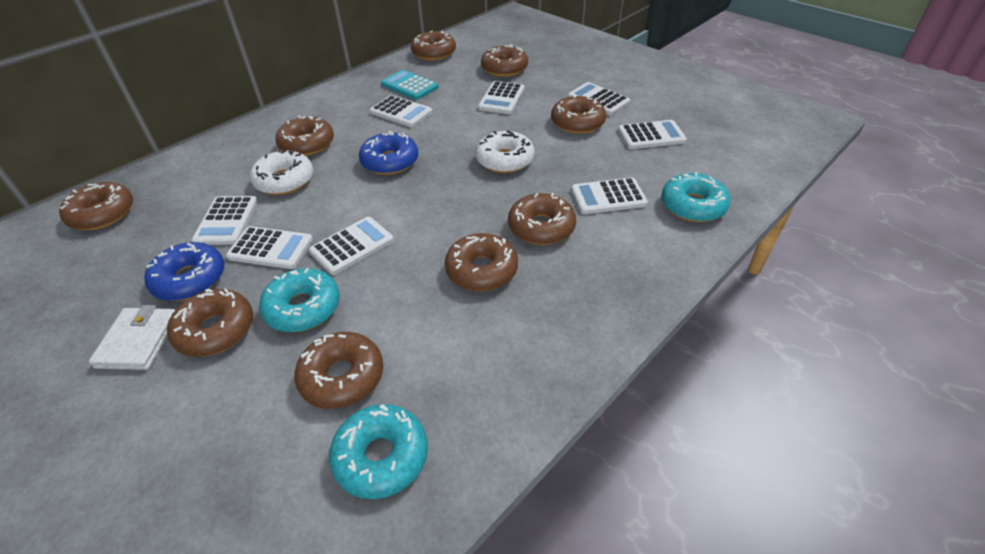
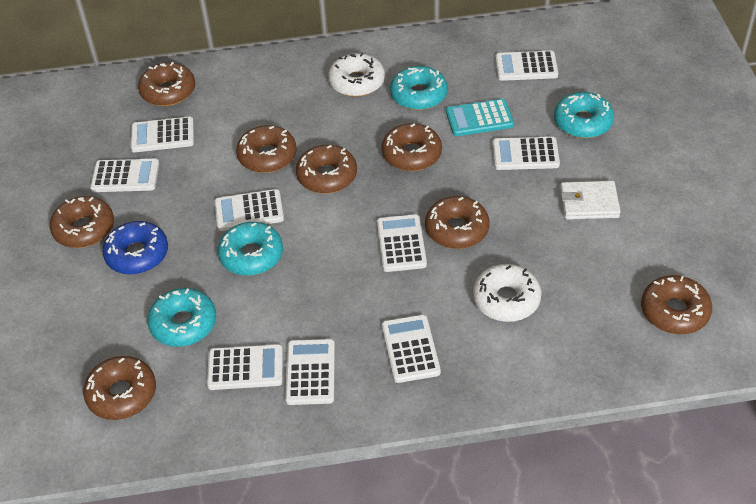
blue donut: 2 -> 1
brown donut: 9 -> 8
turquoise donut: 3 -> 4
white calculator: 8 -> 9

